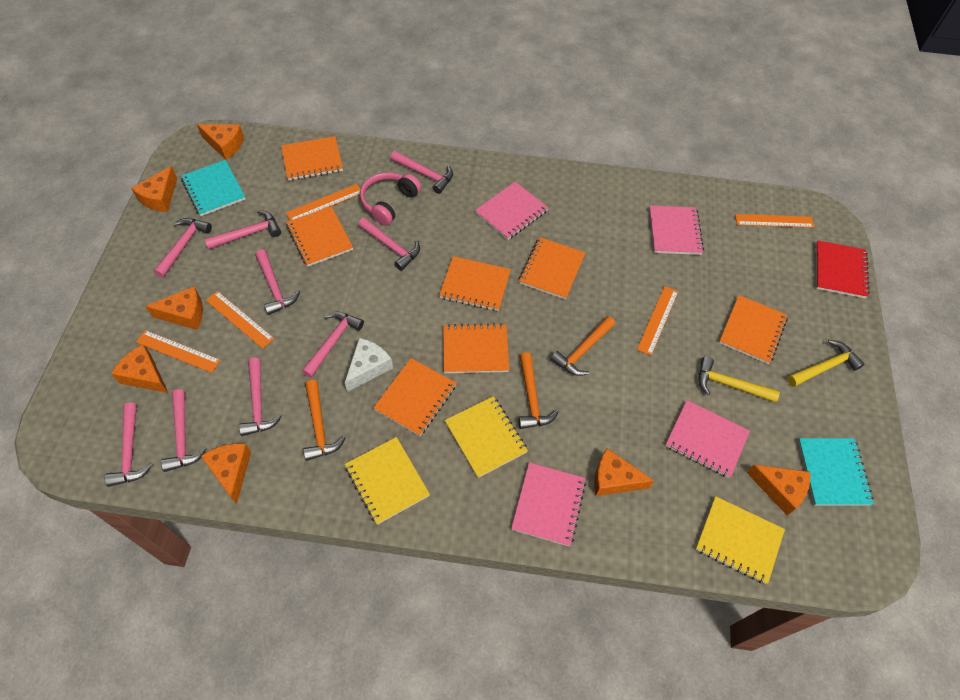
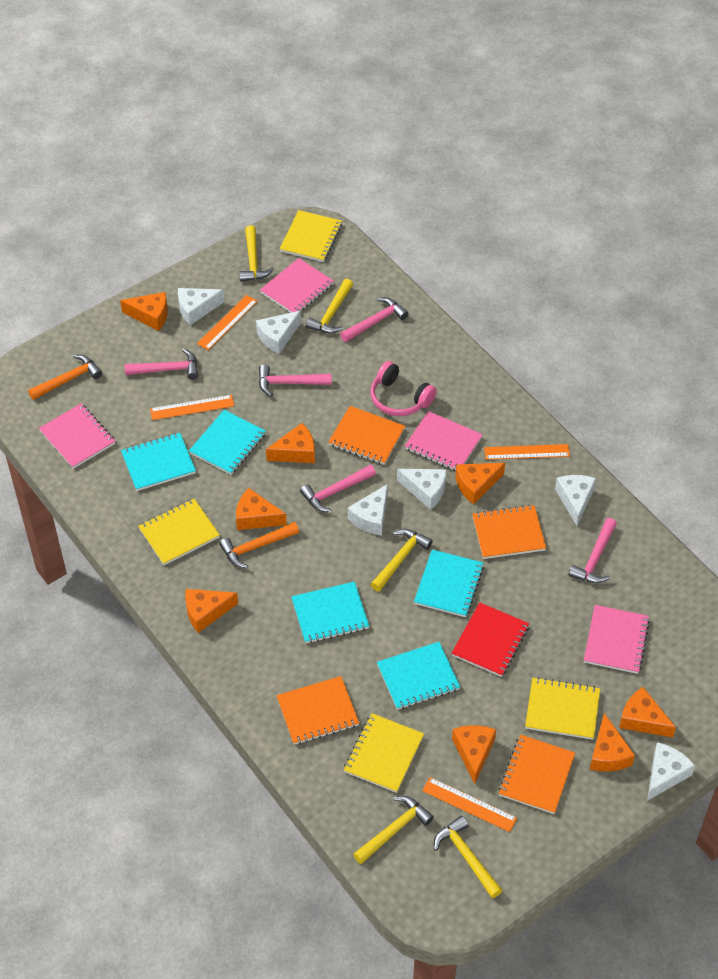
orange cheese: 7 -> 8
orange hammer: 3 -> 2
orange notebook: 7 -> 4
orange ruler: 5 -> 4
pink hammer: 9 -> 5
turquoise notebook: 2 -> 5
white cheese: 1 -> 6
yellow hammer: 2 -> 5
yellow notebook: 3 -> 4

